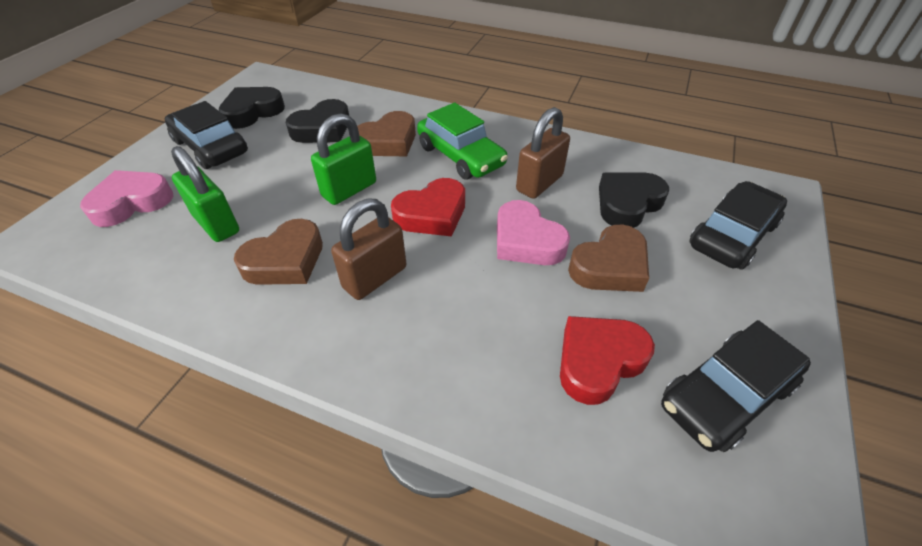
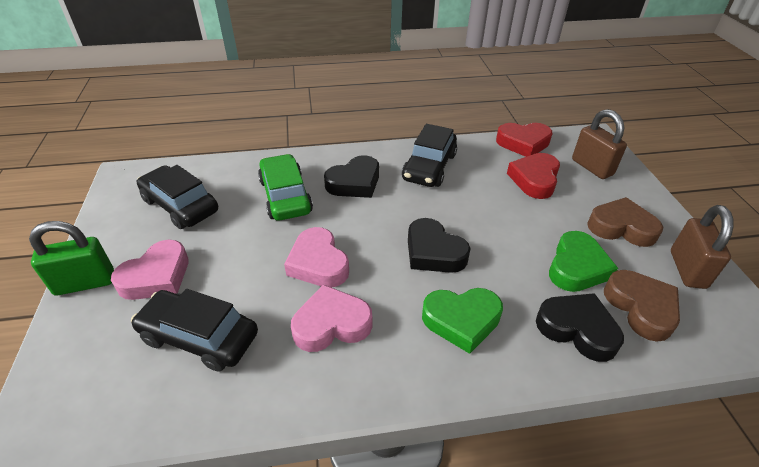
brown heart: 3 -> 2
green heart: 0 -> 2
green padlock: 2 -> 1
pink heart: 2 -> 3

